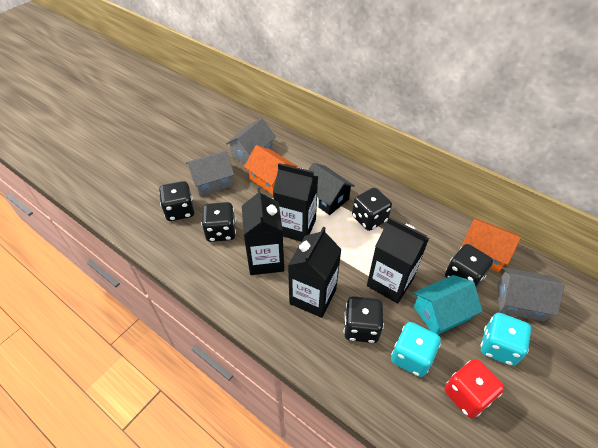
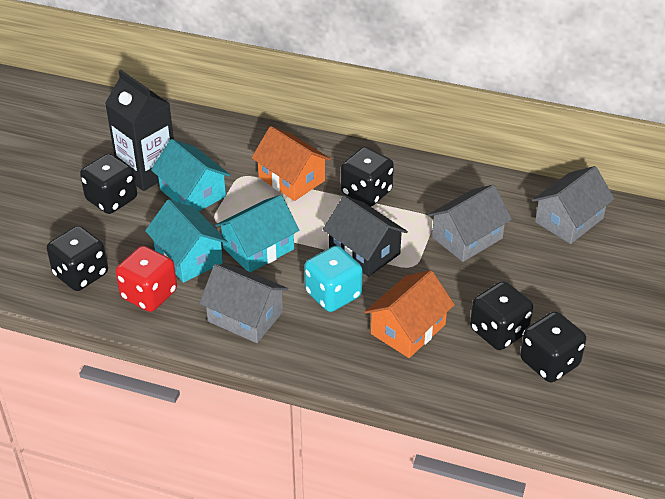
black carton: 4 -> 1
turquoise dice: 2 -> 1
turquoise house: 1 -> 3

